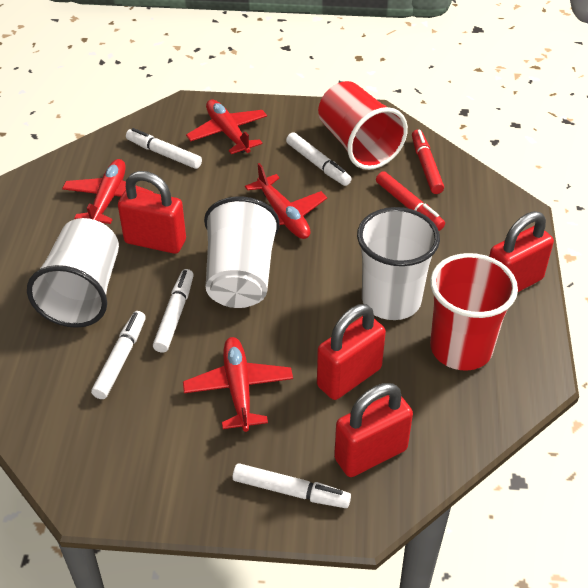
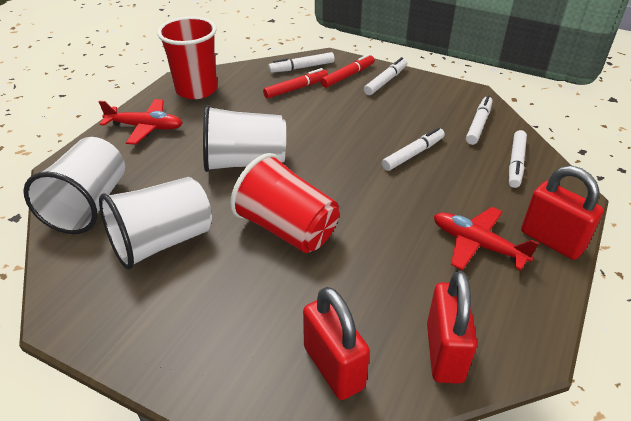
red padlock: 4 -> 3
red plane: 4 -> 2

